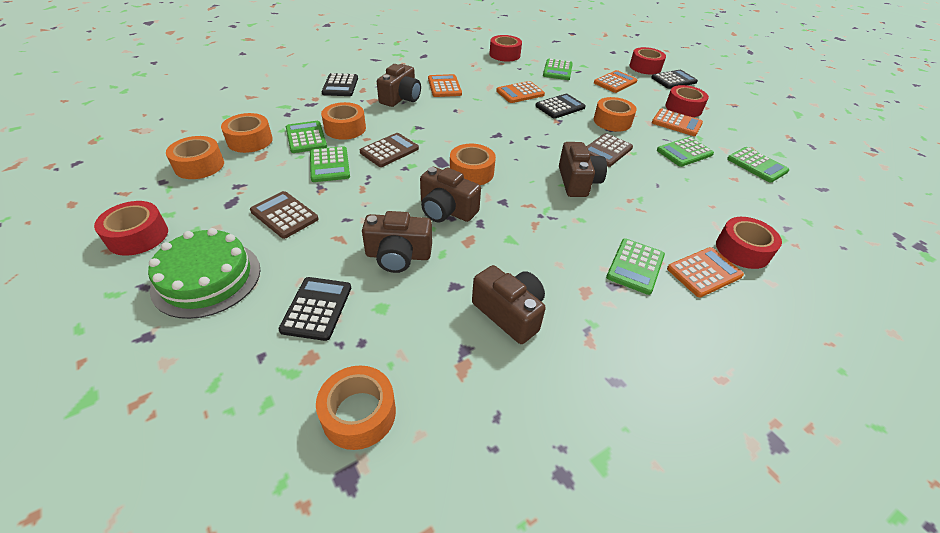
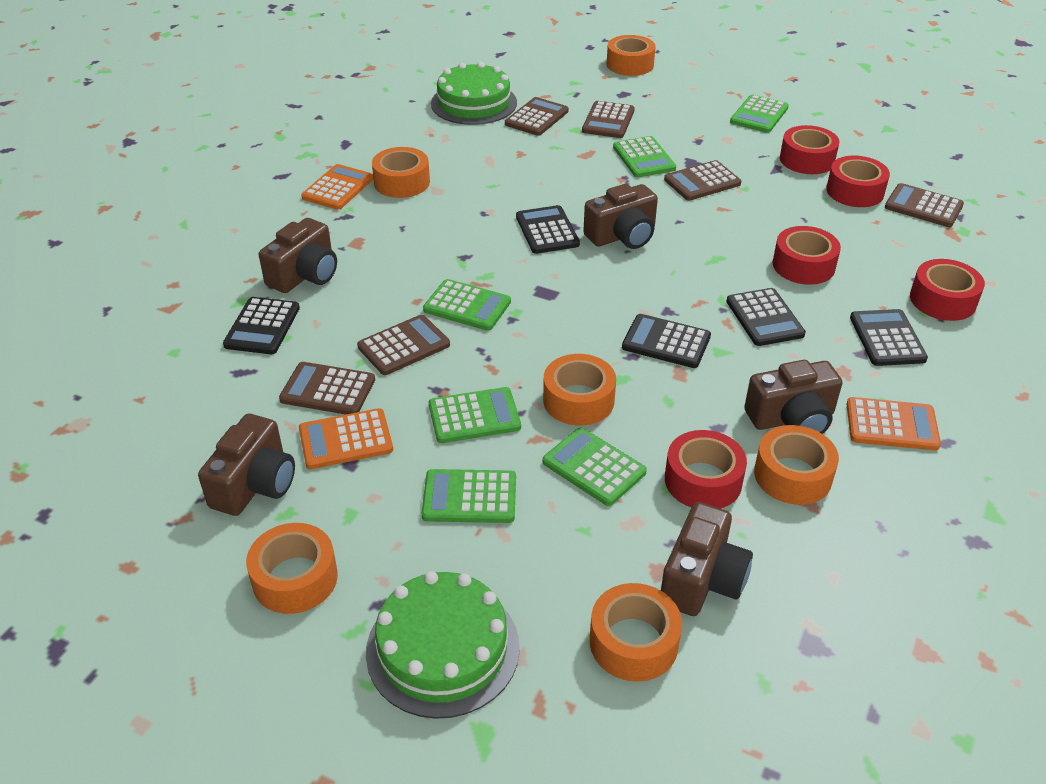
black calculator: 4 -> 5
brown calculator: 3 -> 6
green cake: 1 -> 2
orange calculator: 5 -> 3

